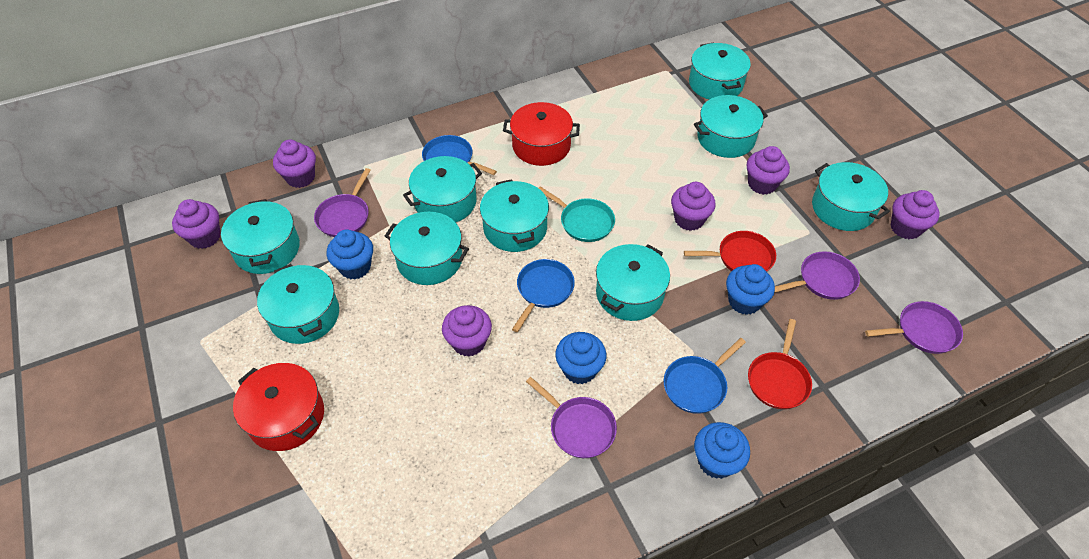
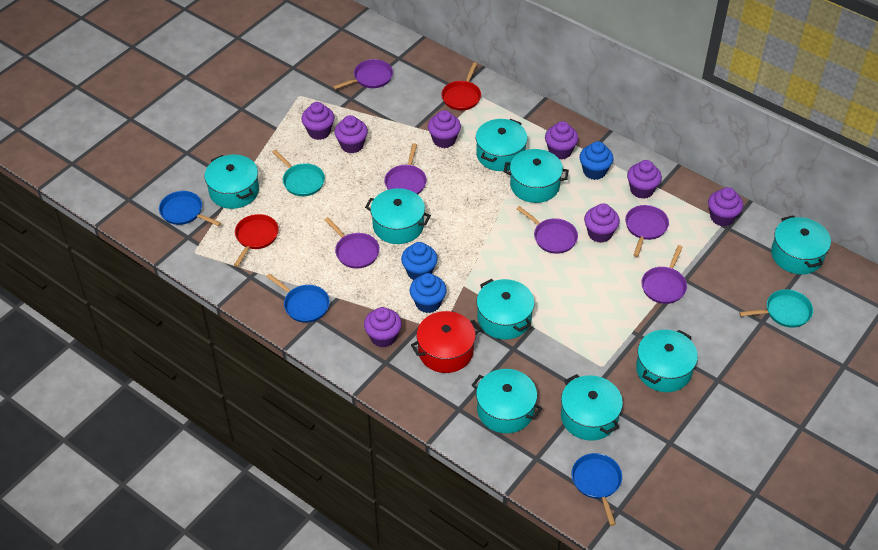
blue cupcake: 4 -> 3
purple cupcake: 6 -> 8
purple pan: 4 -> 6
red pot: 2 -> 1
turquoise pan: 1 -> 2

